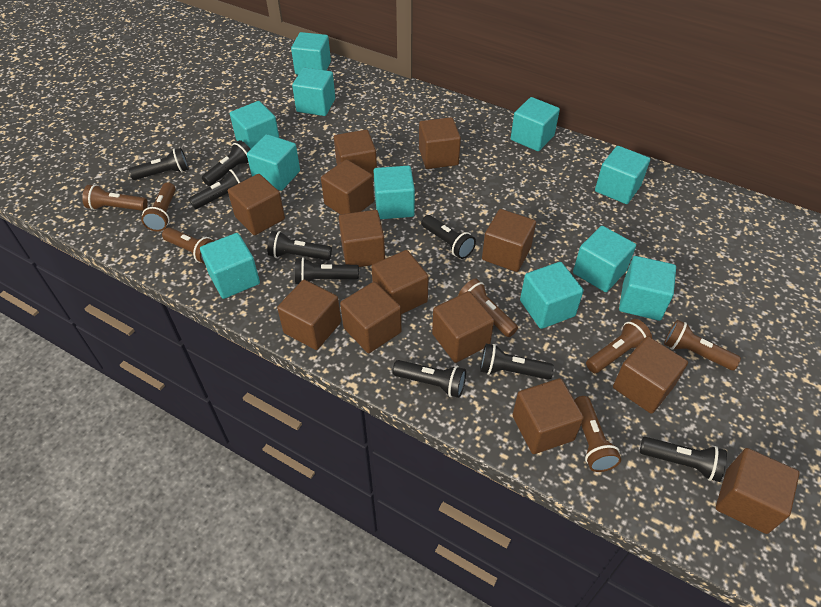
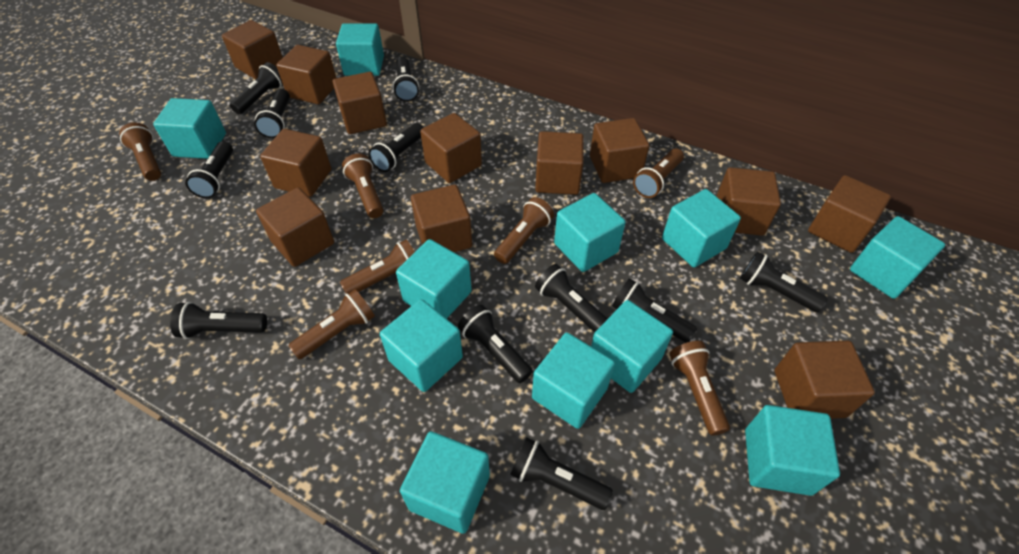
black flashlight: 9 -> 11
brown cube: 13 -> 12

